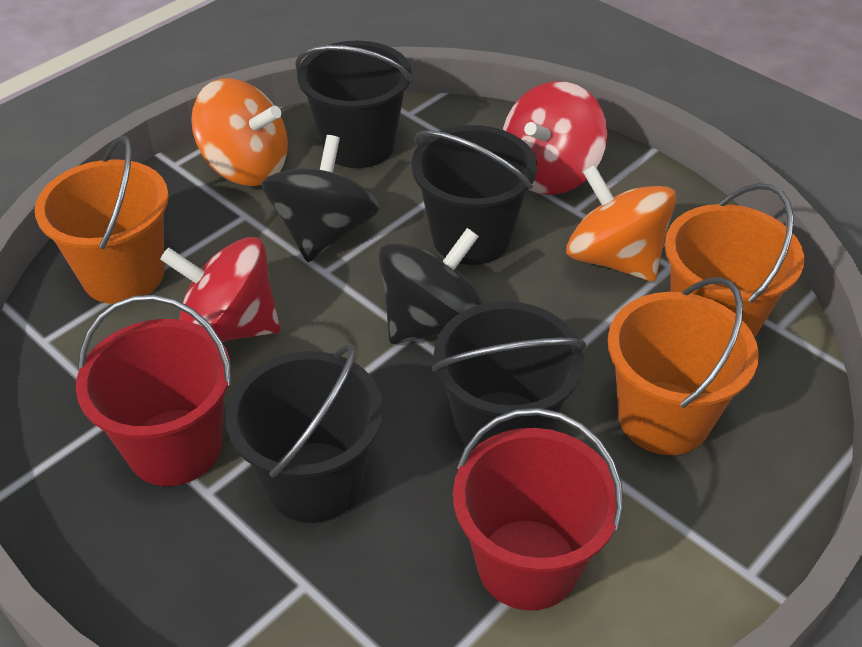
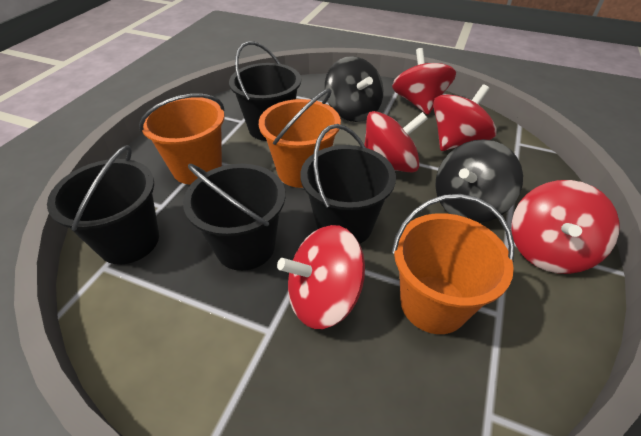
orange spinning top: 2 -> 0
red bucket: 2 -> 0
red spinning top: 2 -> 5

